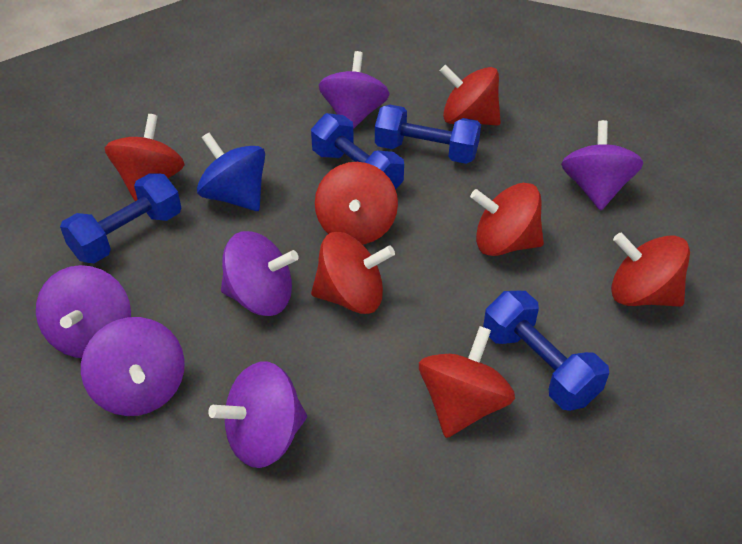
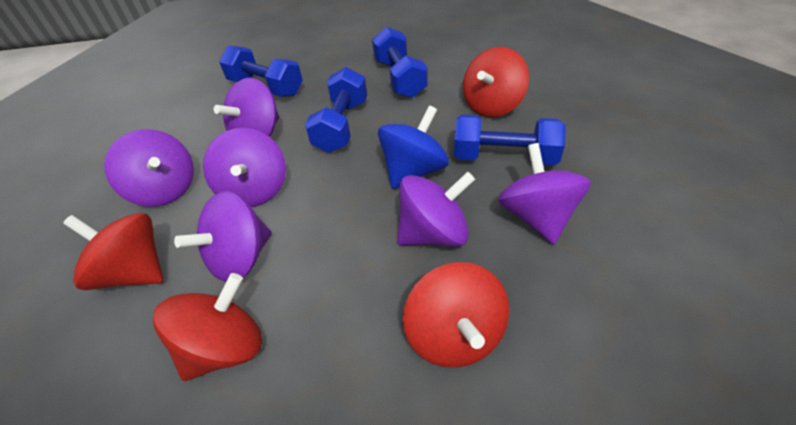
red spinning top: 7 -> 4

